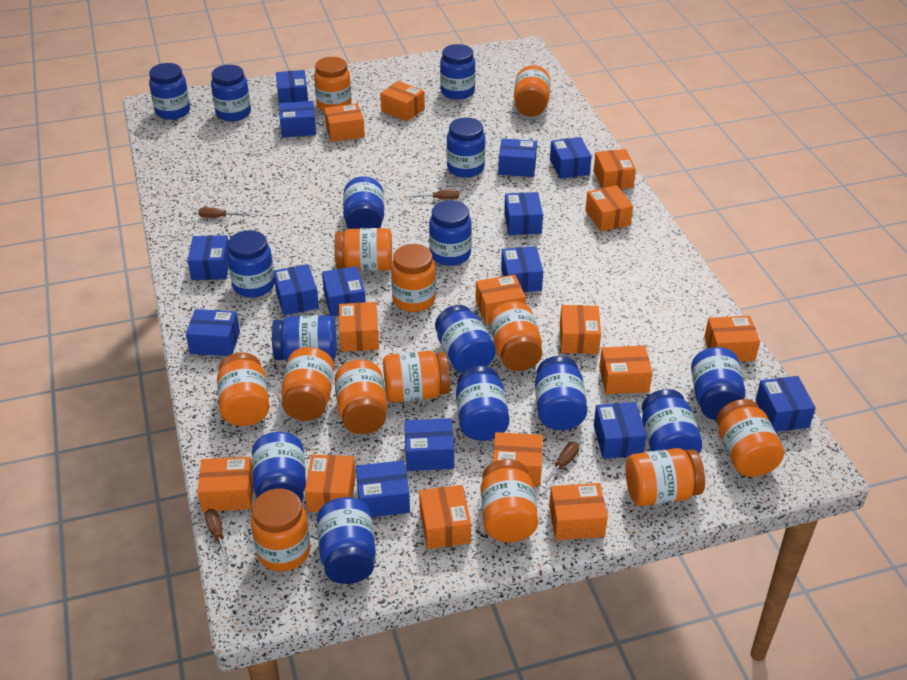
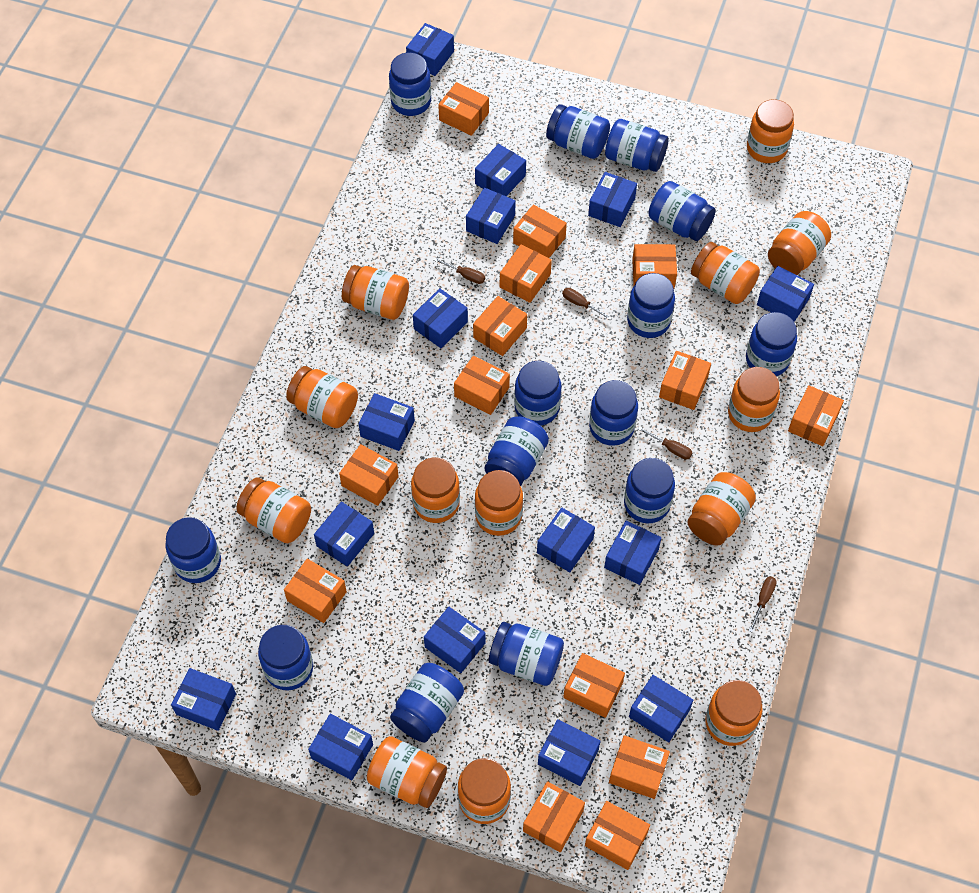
blue box: 14 -> 15
blue jar: 15 -> 14

